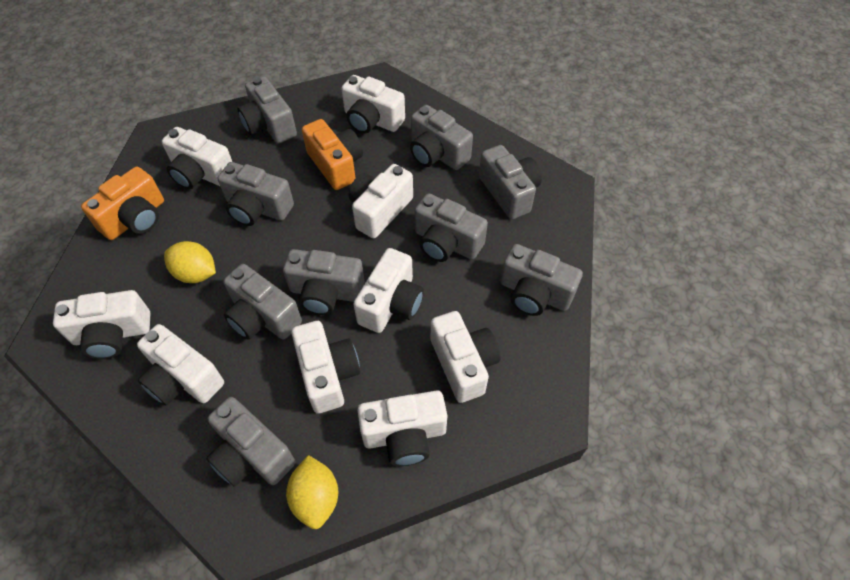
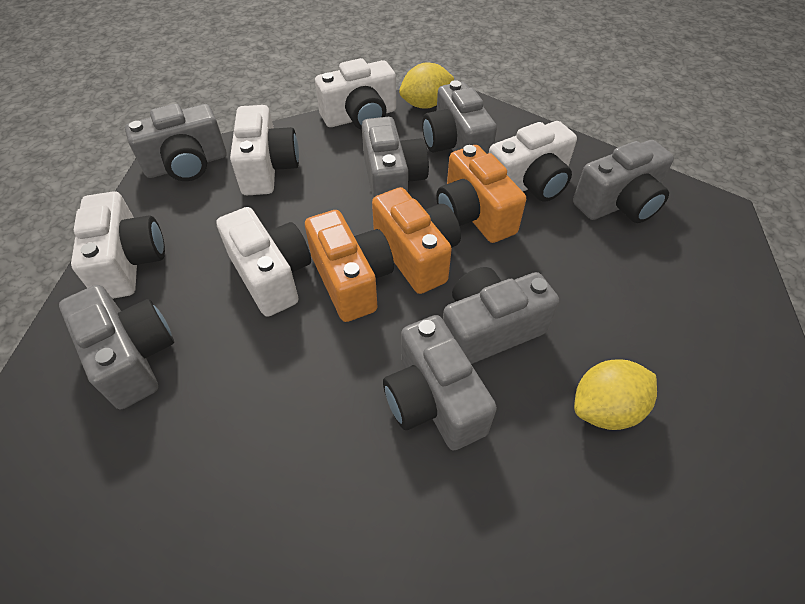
grey camera: 9 -> 7
orange camera: 2 -> 3
white camera: 9 -> 5

